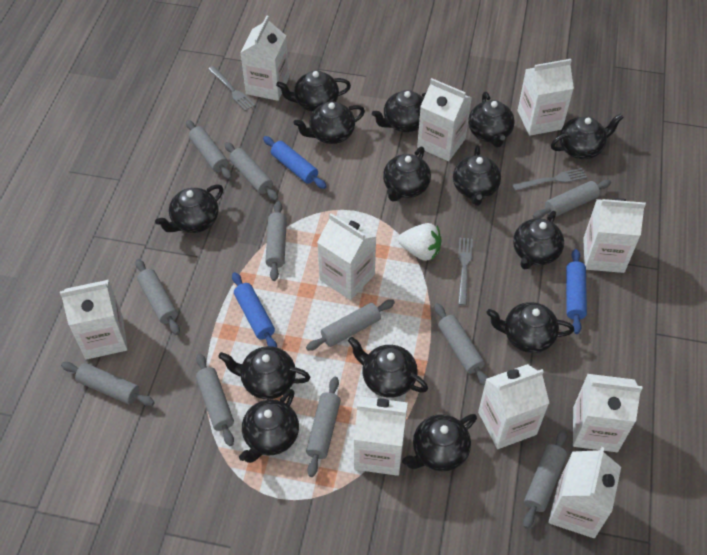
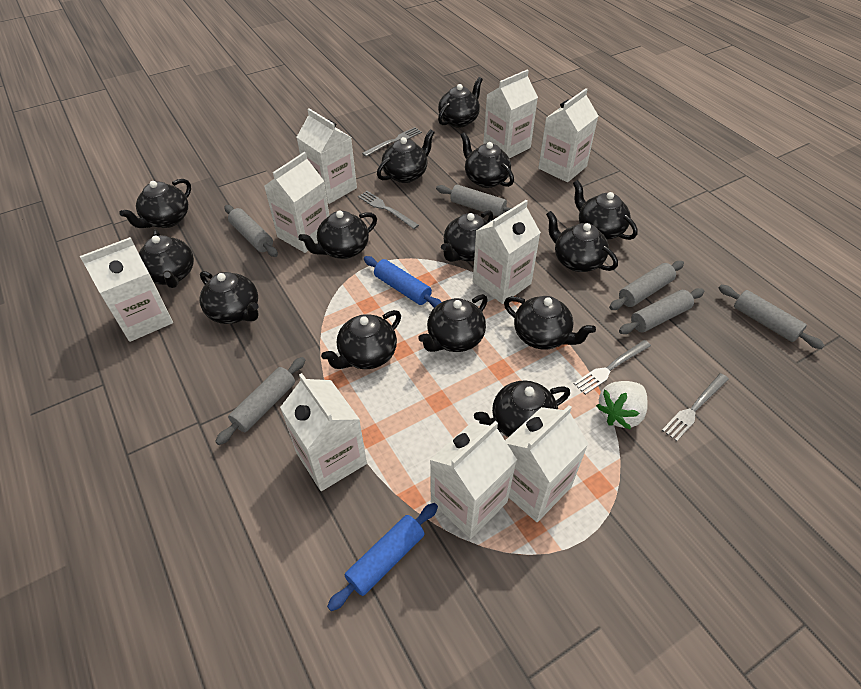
blue rolling pin: 3 -> 2
grey fork: 3 -> 4
grey rolling pin: 11 -> 6
white carton: 10 -> 9

